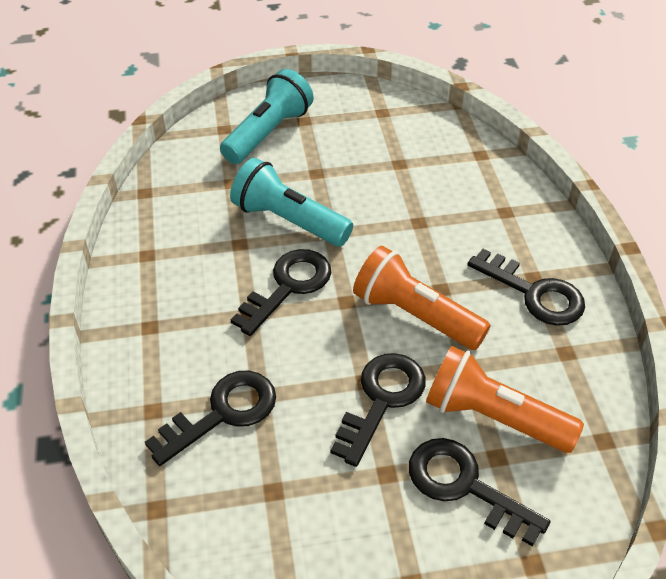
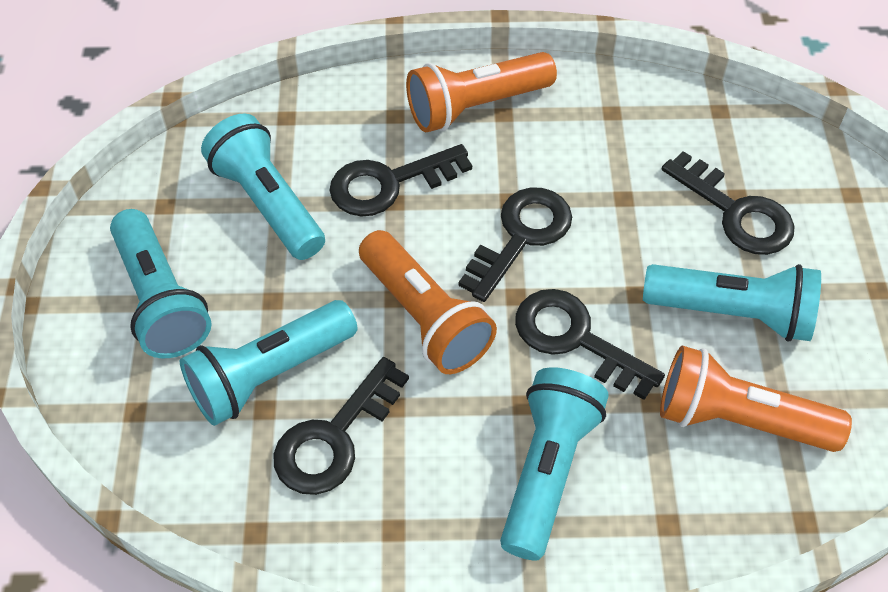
orange flashlight: 2 -> 3
turquoise flashlight: 2 -> 5

